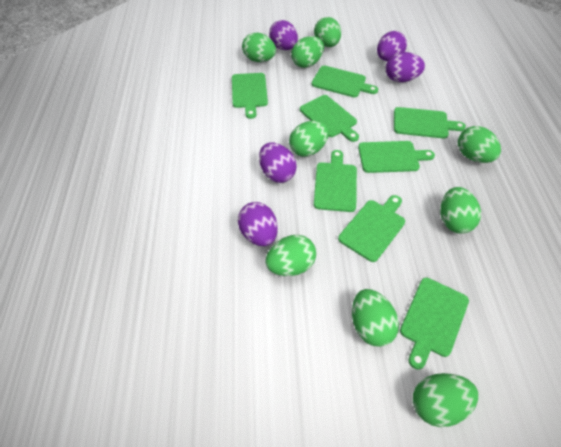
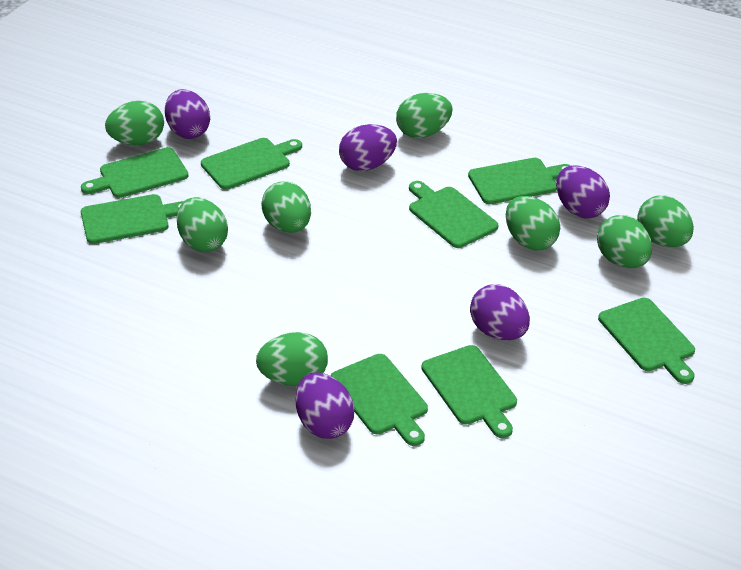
green egg: 9 -> 8

